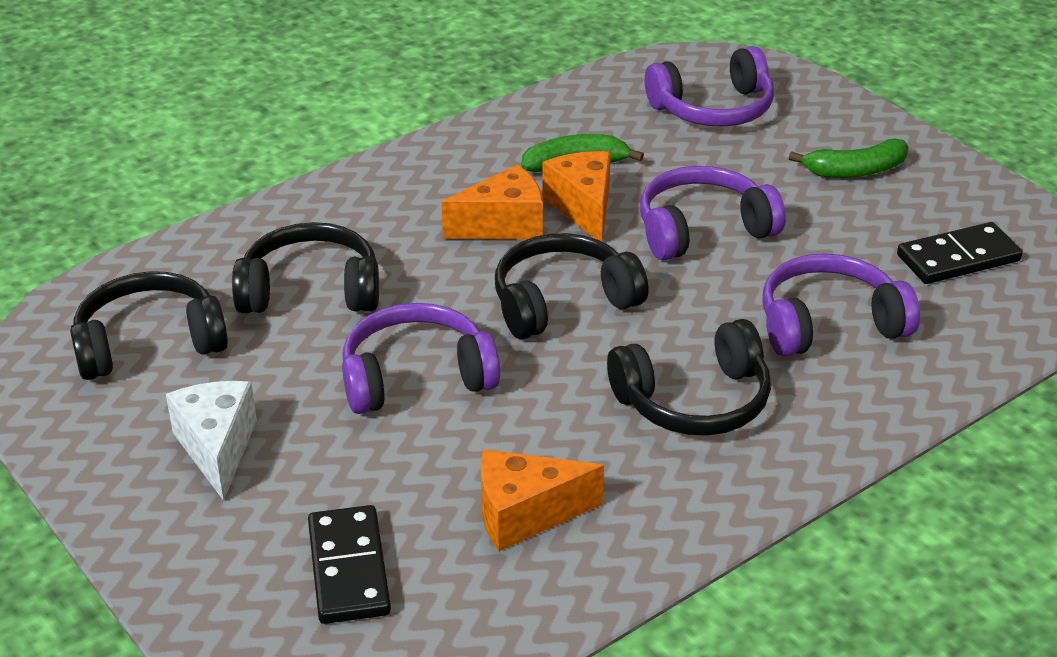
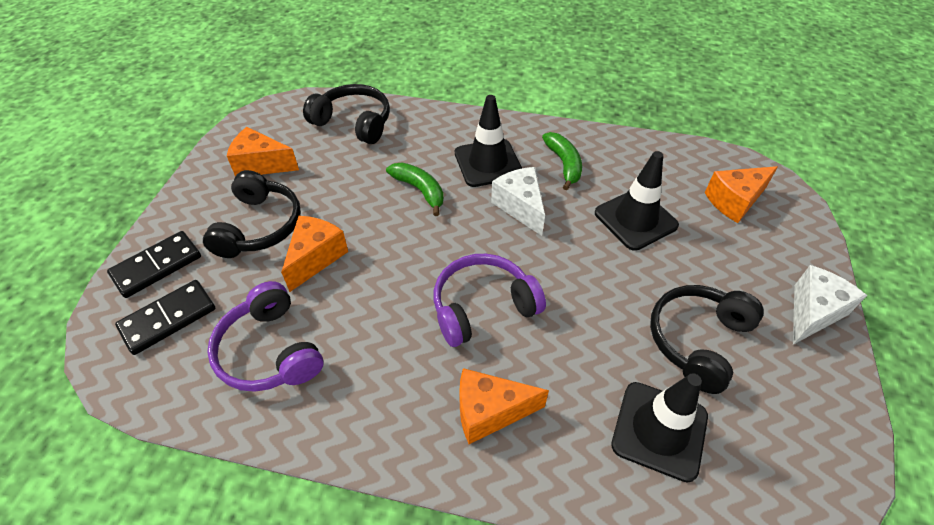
black headphones: 4 -> 3
black traffic cone: 0 -> 3
orange cheese: 3 -> 4
purple headphones: 4 -> 2
white cheese: 1 -> 2

